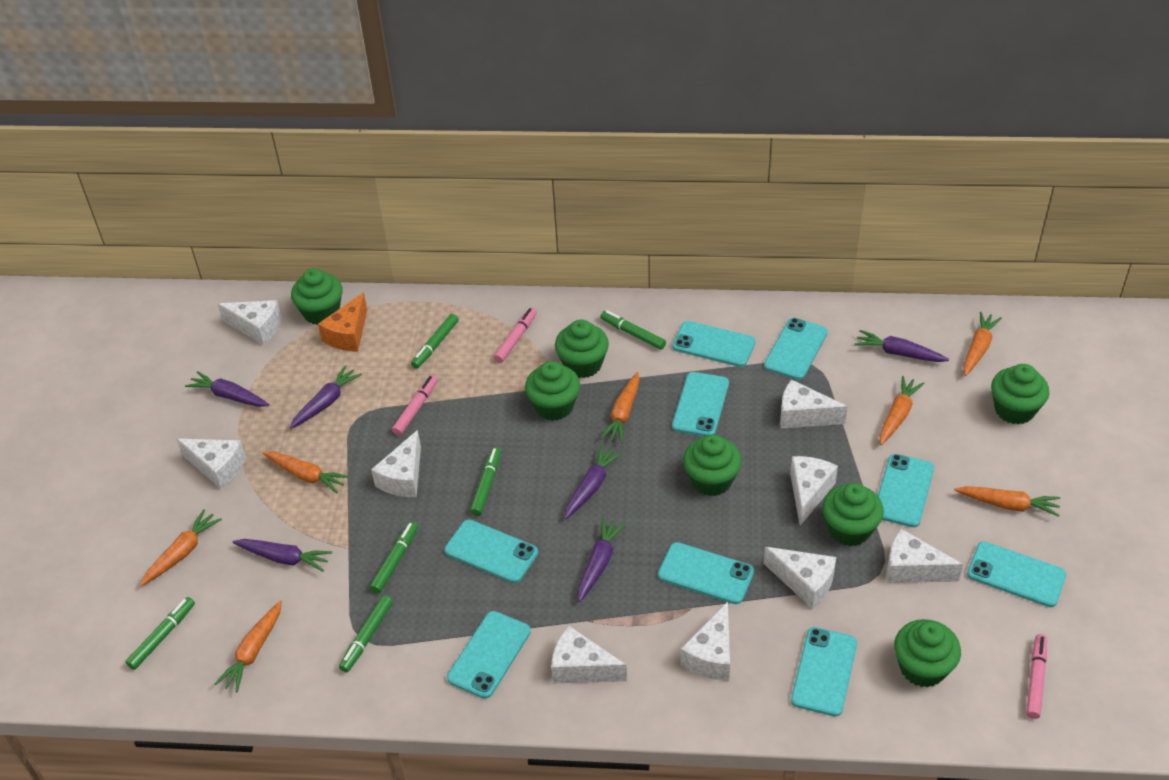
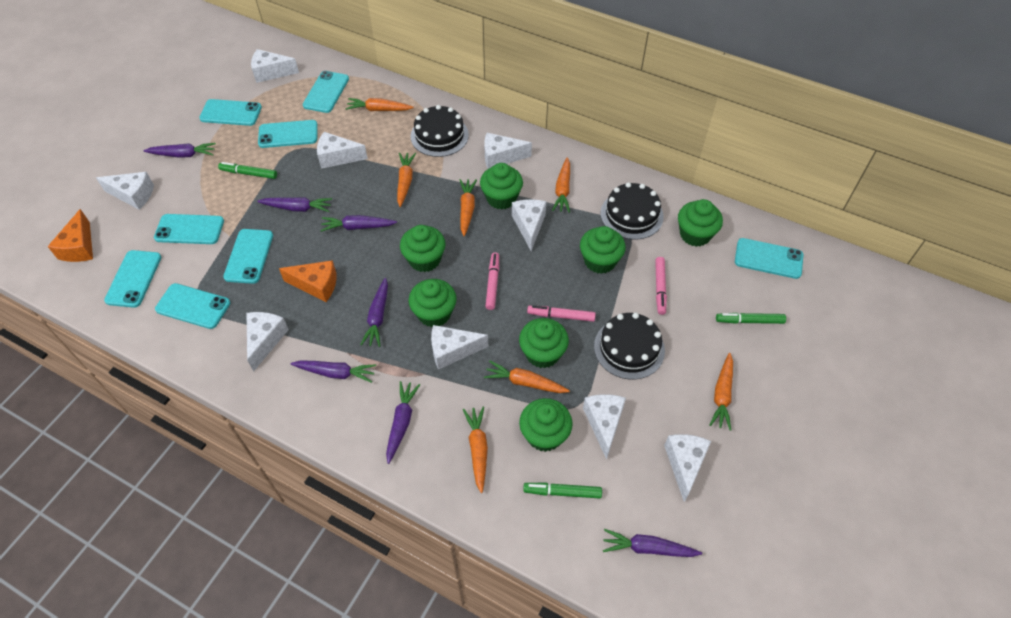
black cake: 0 -> 3
green marker: 6 -> 3
orange cheese: 1 -> 2
purple carrot: 6 -> 7
turquoise phone: 9 -> 8

